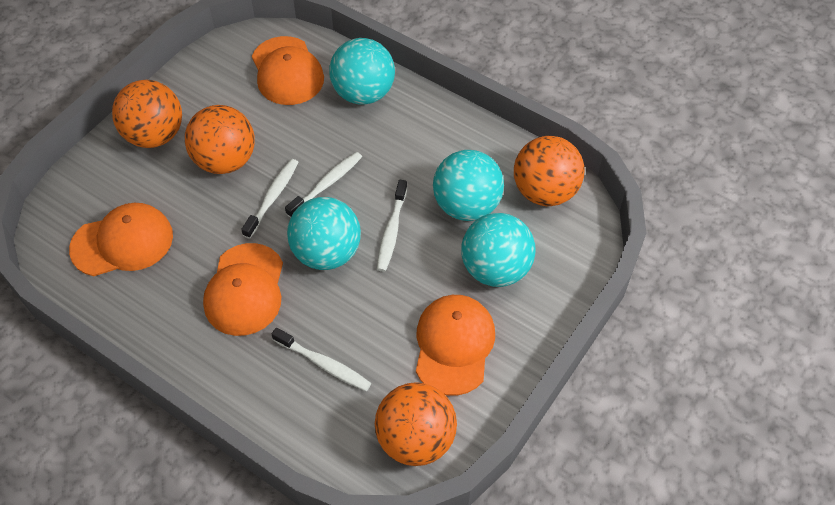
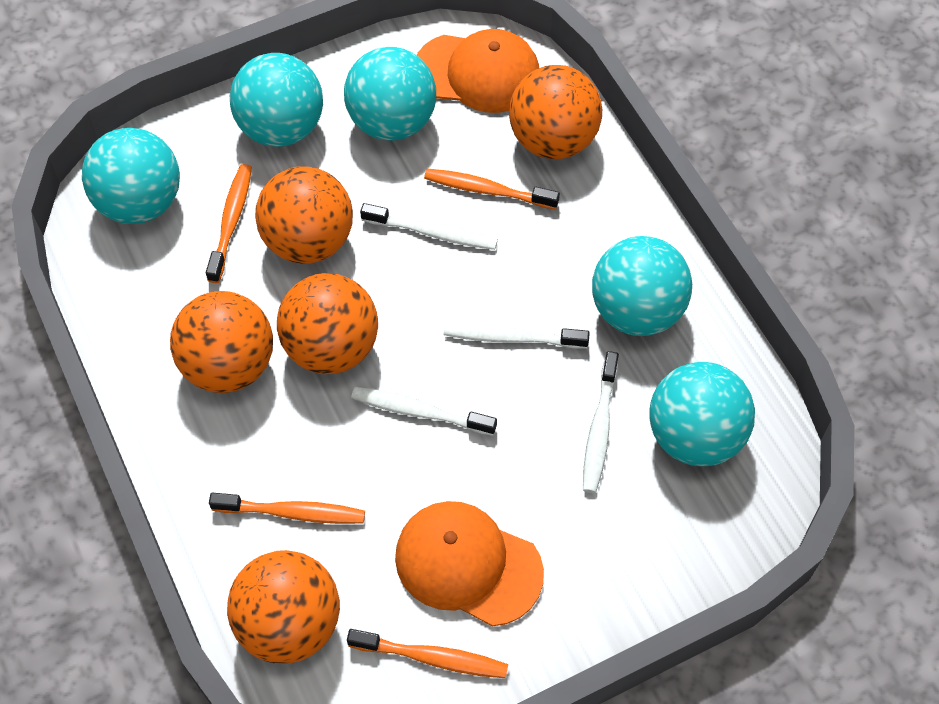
orange ball: 4 -> 5
orange cap: 4 -> 2
orange toothbrush: 0 -> 4
turquoise ball: 4 -> 5

